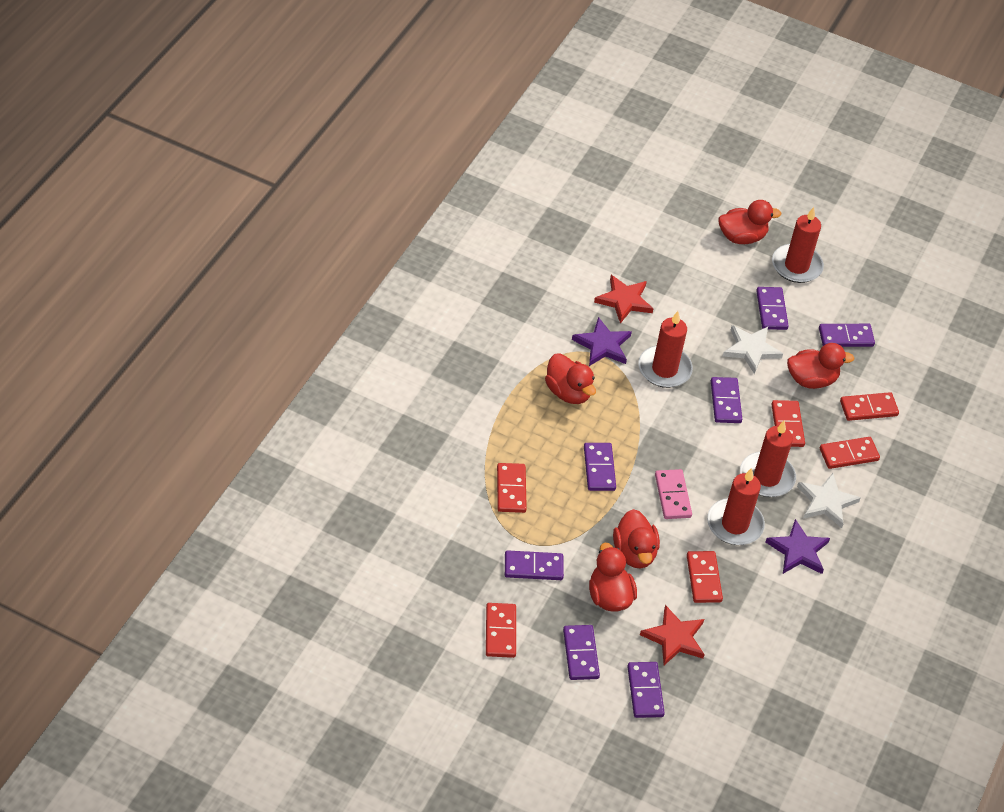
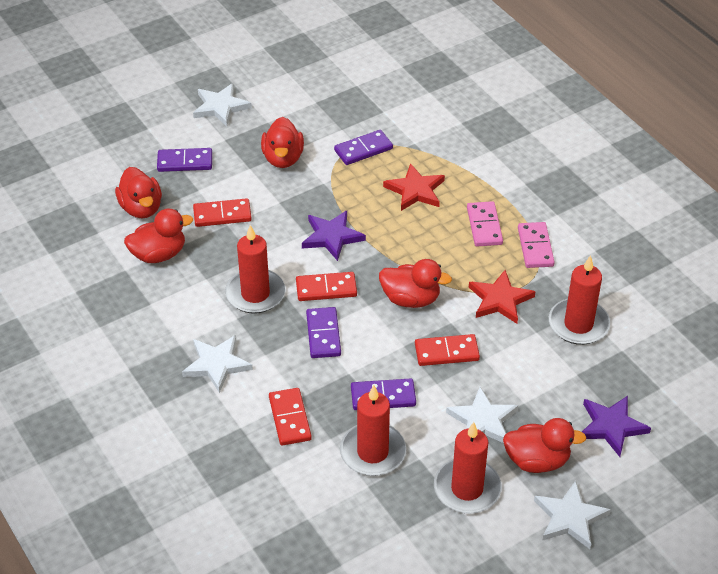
pink domino: 1 -> 2
purple domino: 7 -> 4
red domino: 6 -> 4
white star: 2 -> 4

